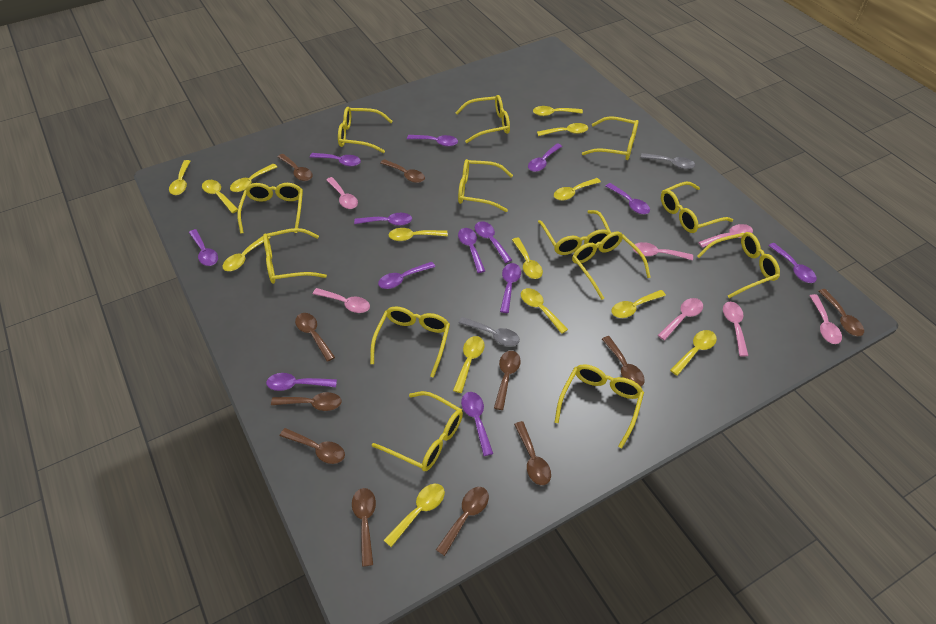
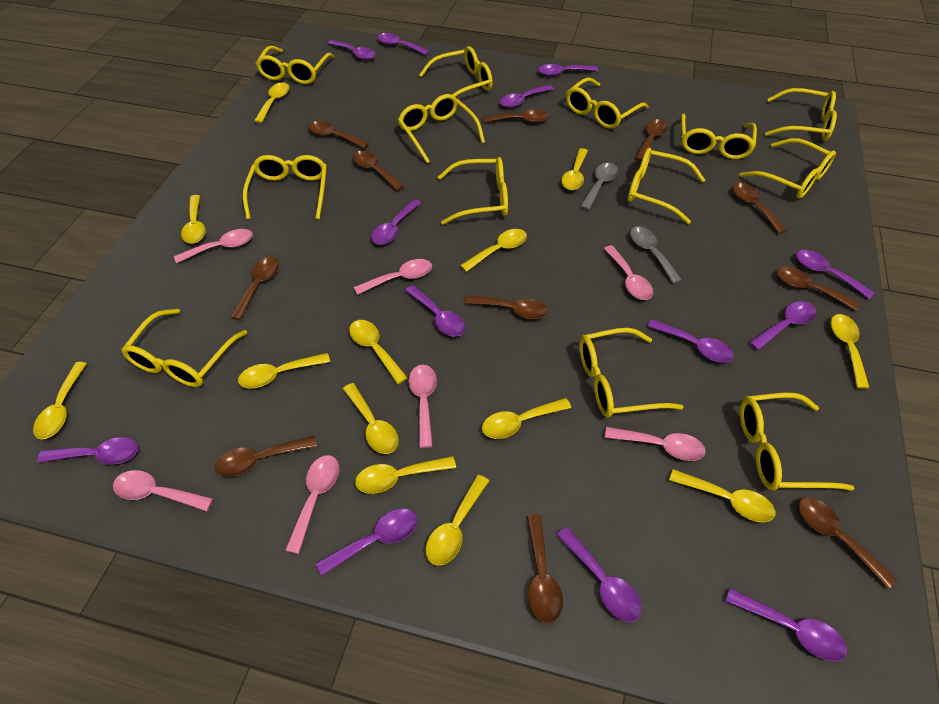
yellow spoon: 14 -> 13

